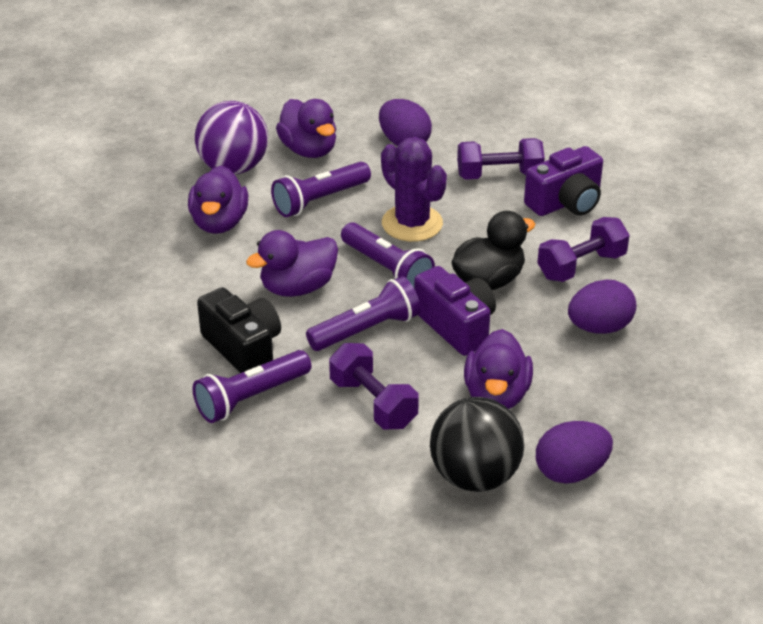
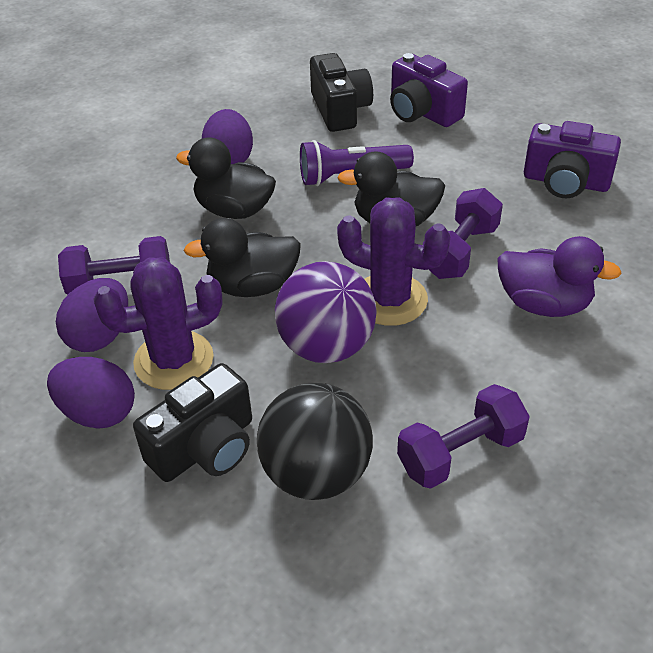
black camera: 1 -> 2
black duck: 1 -> 3
purple cactus: 1 -> 2
purple duck: 4 -> 1
purple flashlight: 4 -> 1

